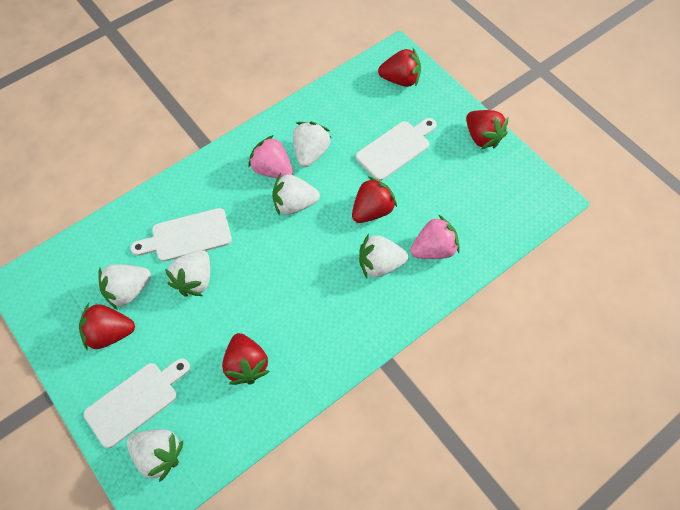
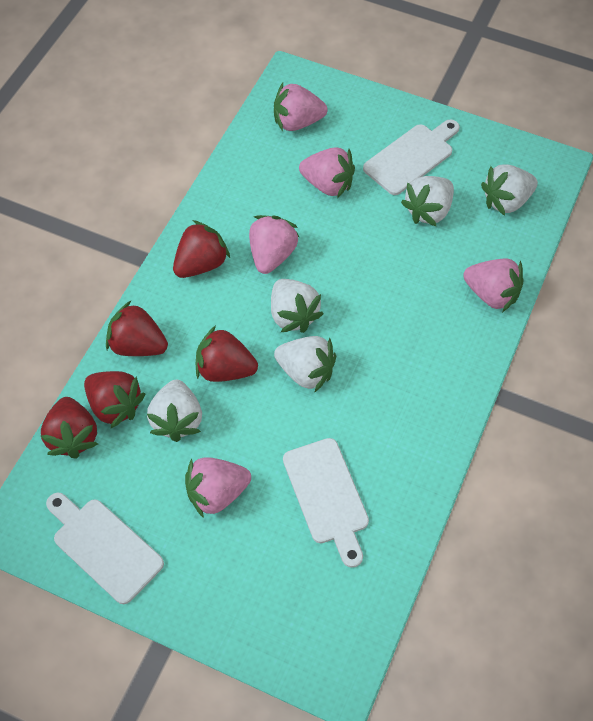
pink strawberry: 2 -> 5
white strawberry: 6 -> 5

